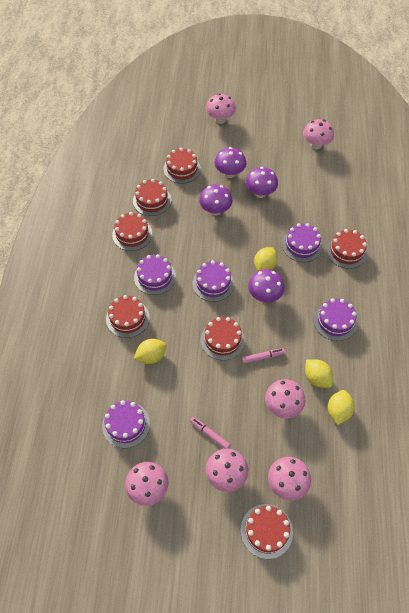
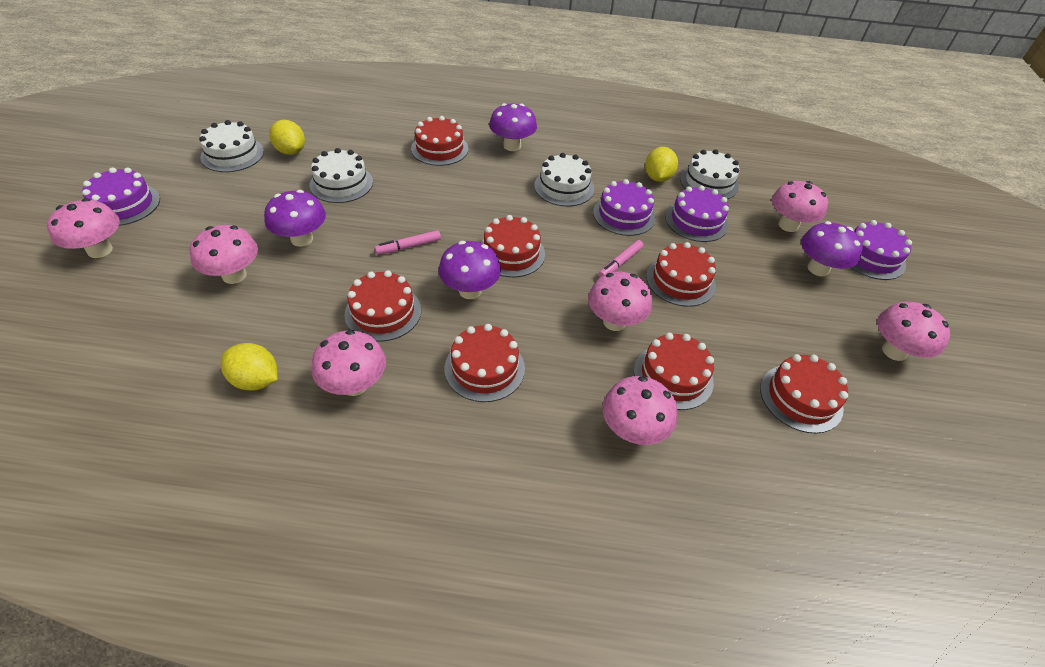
pink mushroom: 6 -> 7
purple cake: 5 -> 4
white cake: 0 -> 4
yellow lemon: 4 -> 3

